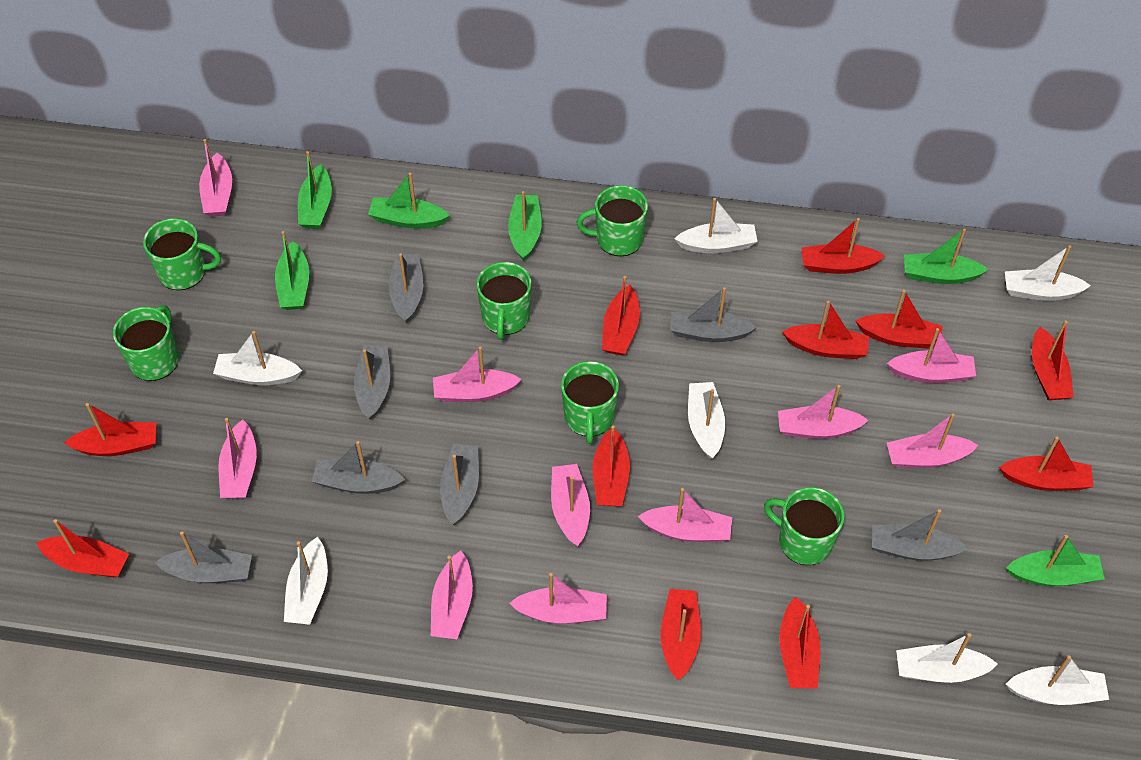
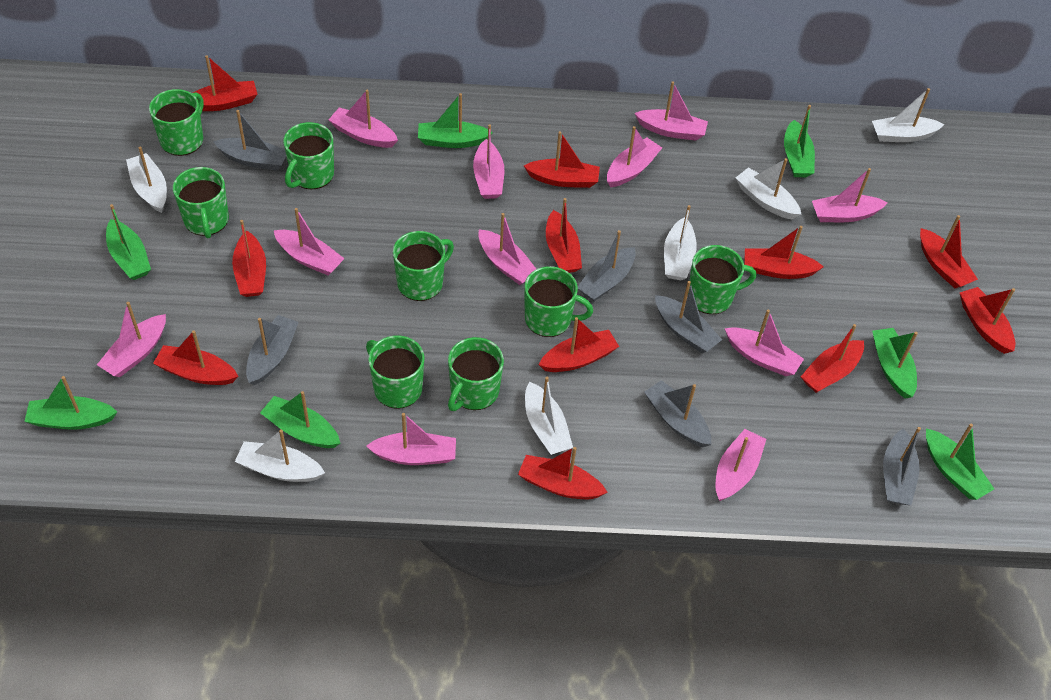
green boat: 6 -> 7
green mug: 6 -> 8
grey boat: 7 -> 6
pink boat: 10 -> 11
white boat: 7 -> 6

